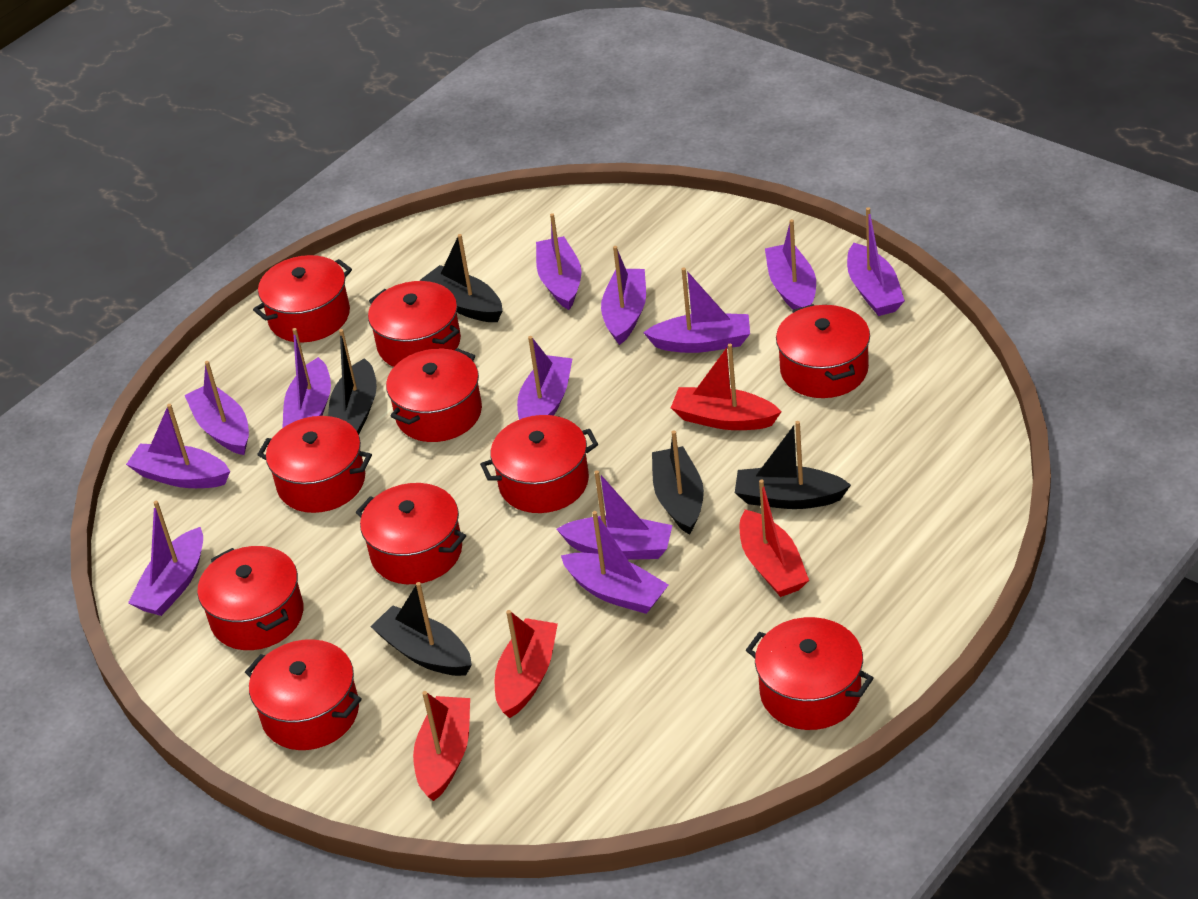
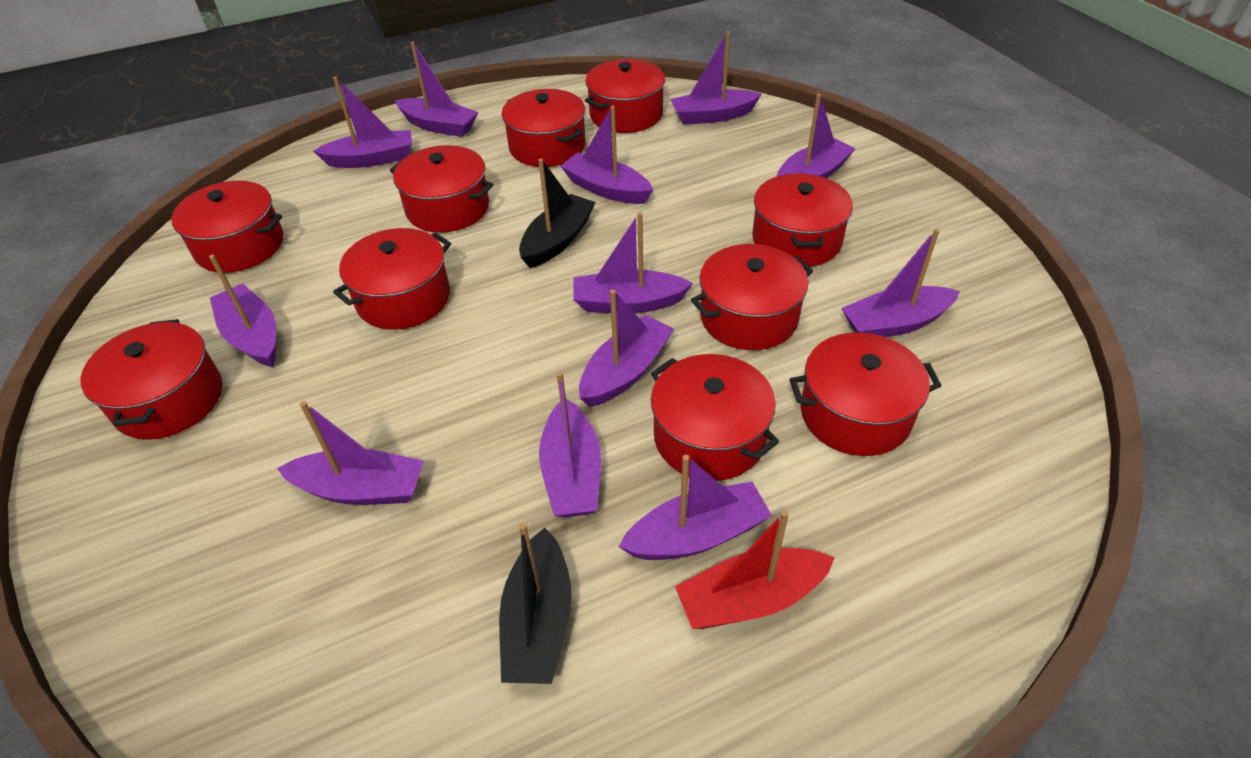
black boat: 5 -> 2
red boat: 4 -> 1

